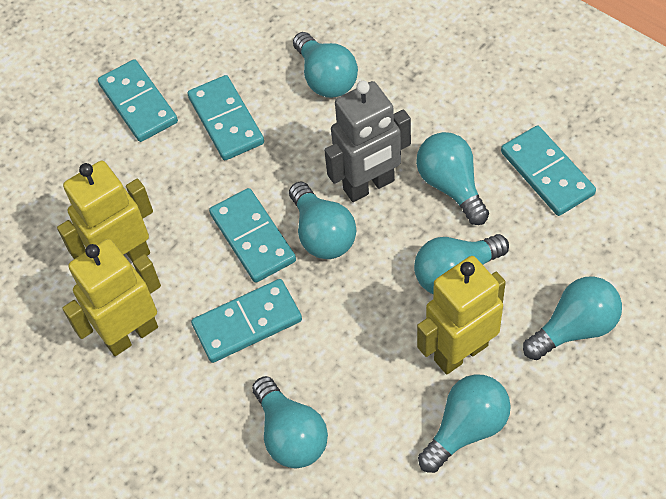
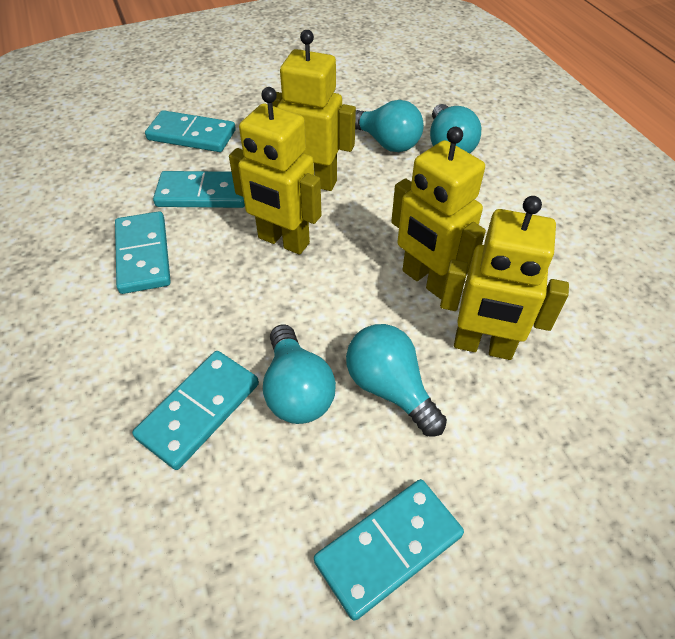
grey robot: 1 -> 0
turquoise light bulb: 7 -> 4
yellow robot: 3 -> 4

